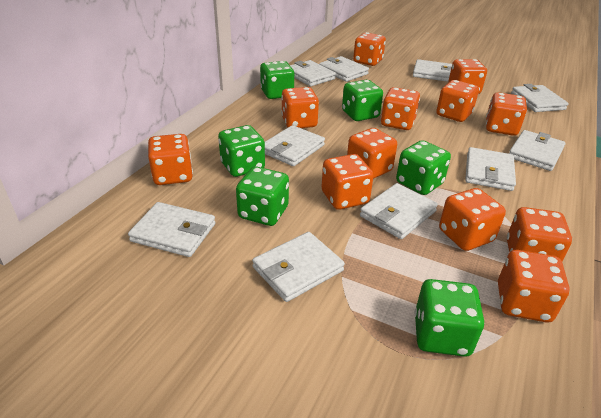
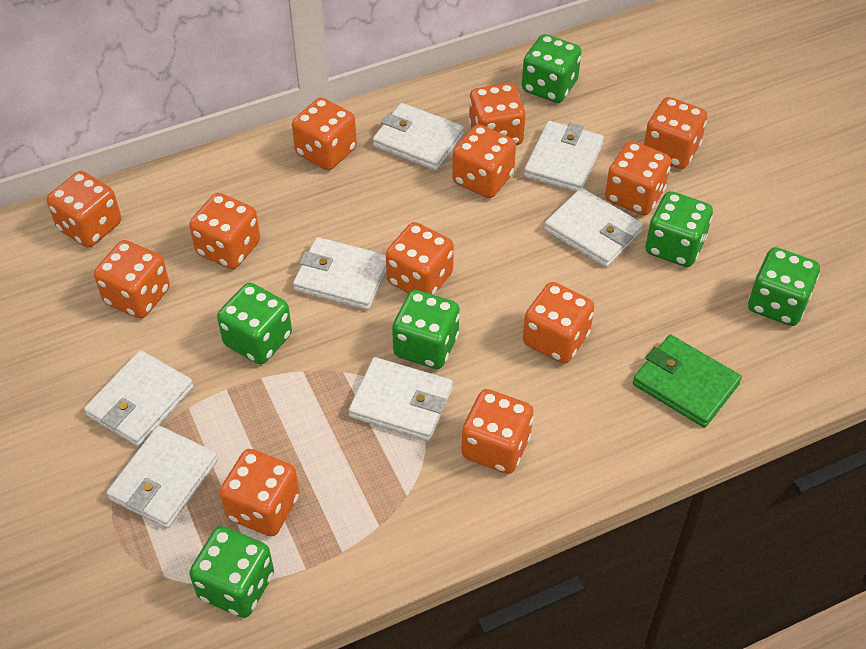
green wallet: 0 -> 1
white wallet: 10 -> 7

